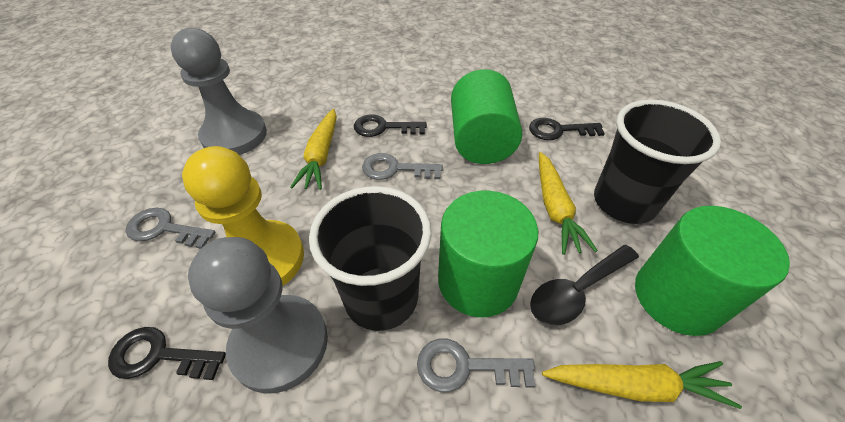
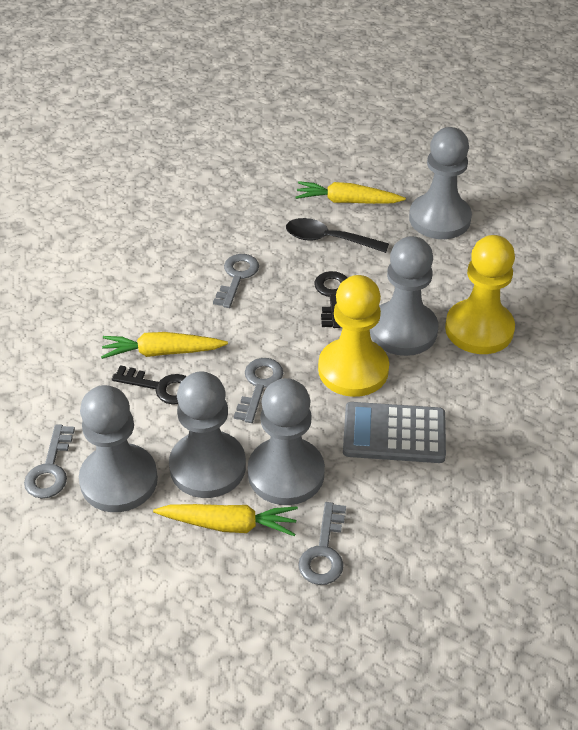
black cup: 2 -> 0
black key: 3 -> 2
green cylinder: 3 -> 0
grey calculator: 0 -> 1
grey key: 3 -> 4
grey pawn: 2 -> 5
yellow pawn: 1 -> 2

